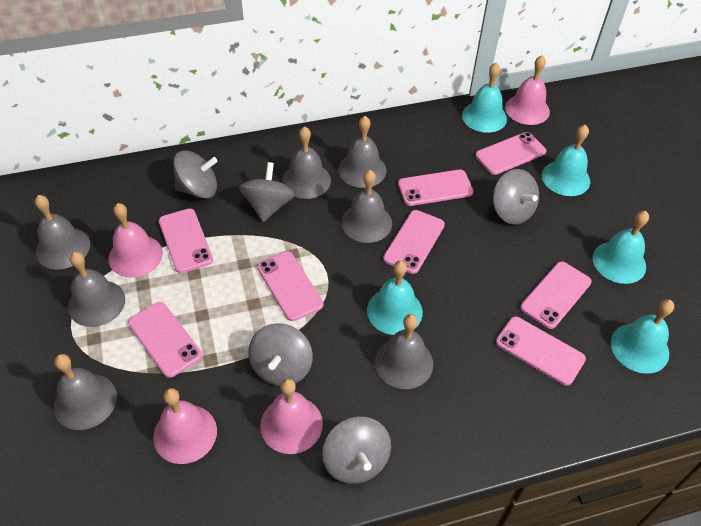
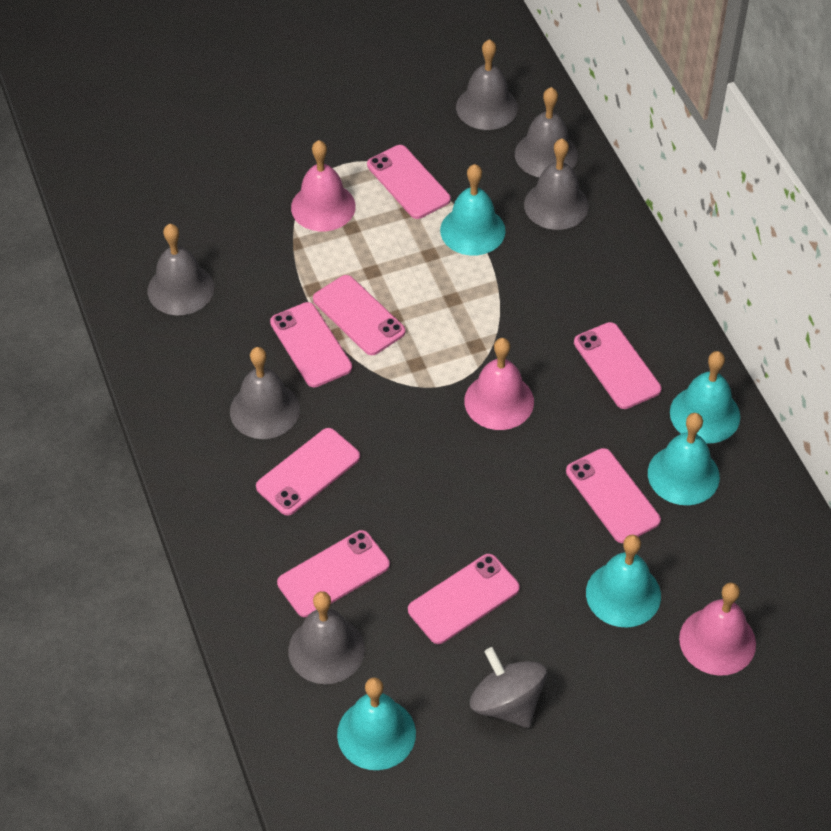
grey bell: 7 -> 6
grey spinning top: 5 -> 1
pink bell: 4 -> 3

